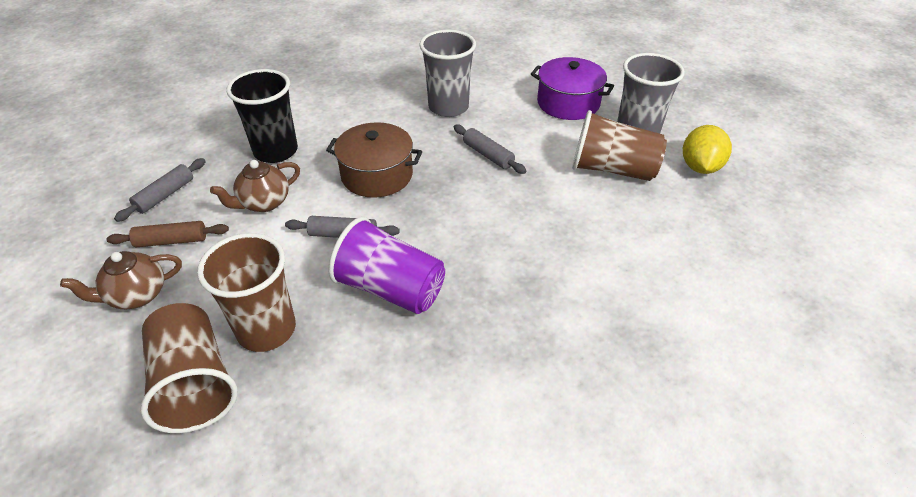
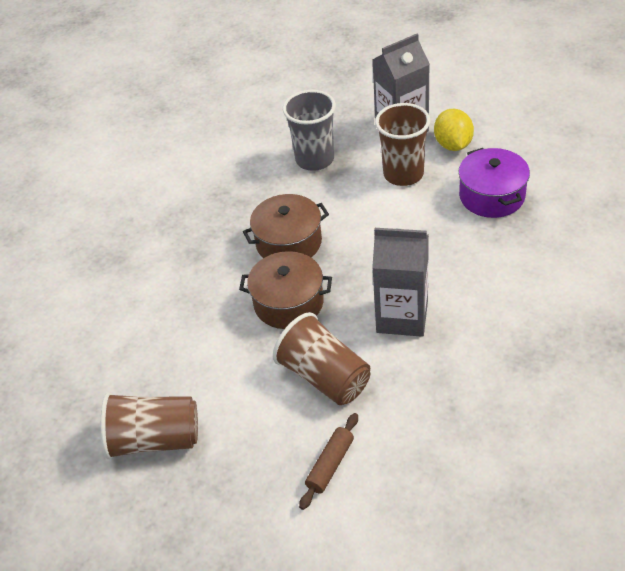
black cup: 1 -> 0
brown pot: 1 -> 2
brown teapot: 2 -> 0
grey carton: 0 -> 2
grey cup: 2 -> 1
grey rolling pin: 3 -> 0
purple cup: 1 -> 0

